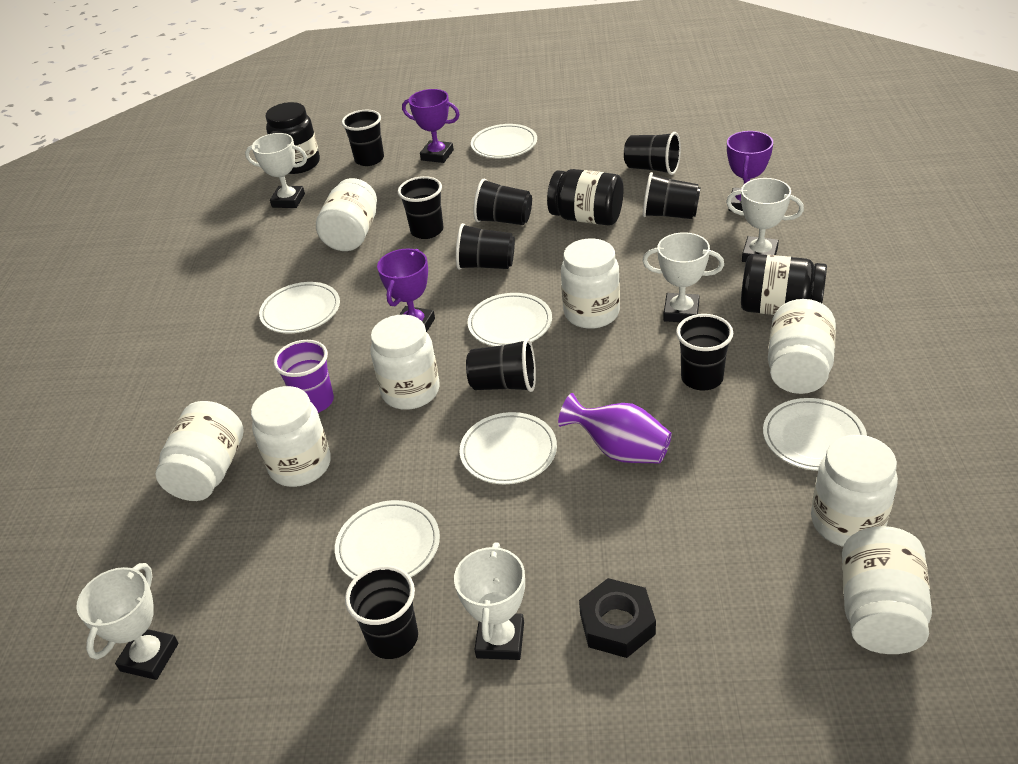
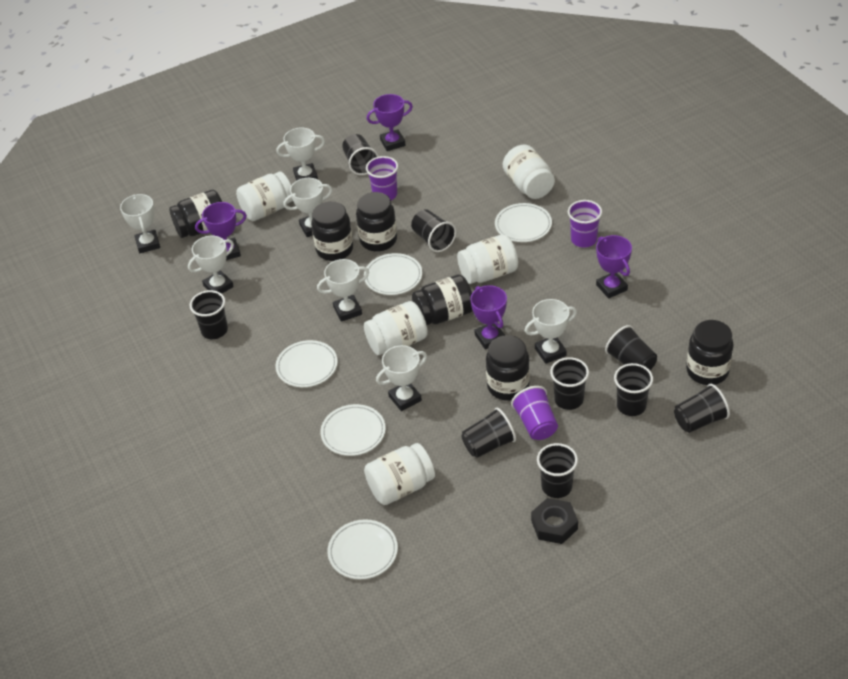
black jar: 3 -> 6
purple cup: 1 -> 3
purple trophy: 3 -> 4
purple vase: 1 -> 0
white jar: 8 -> 5
white plate: 6 -> 5
white trophy: 5 -> 7

